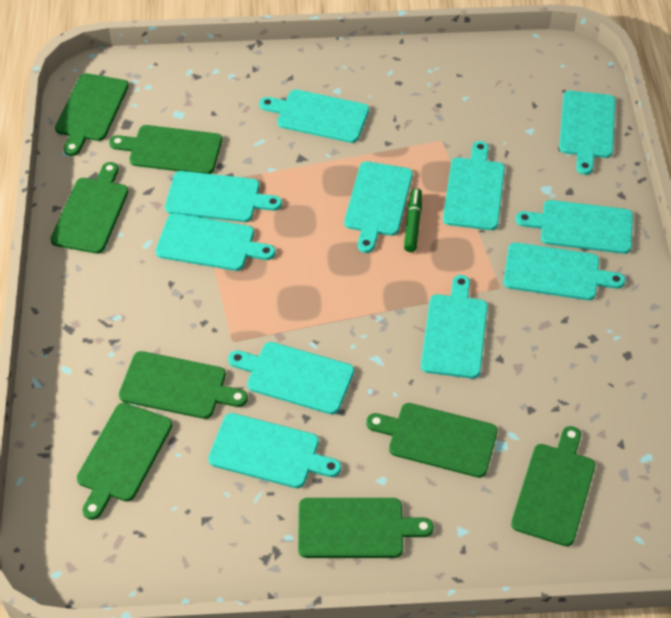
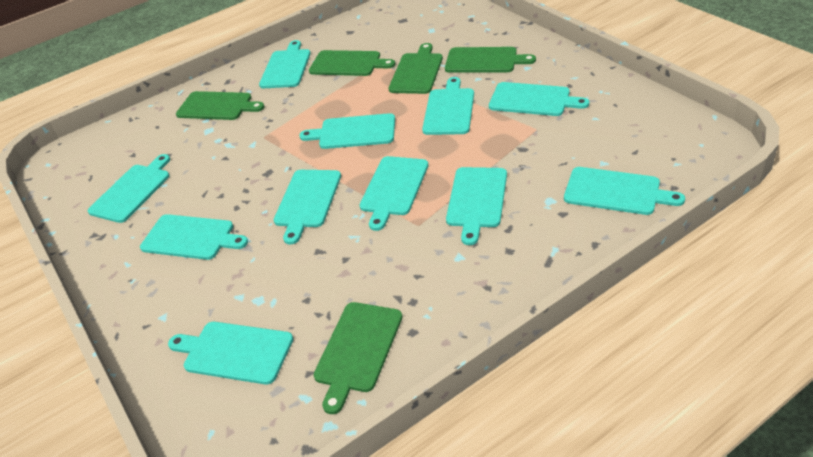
green cutting board: 8 -> 5
green marker: 1 -> 0

